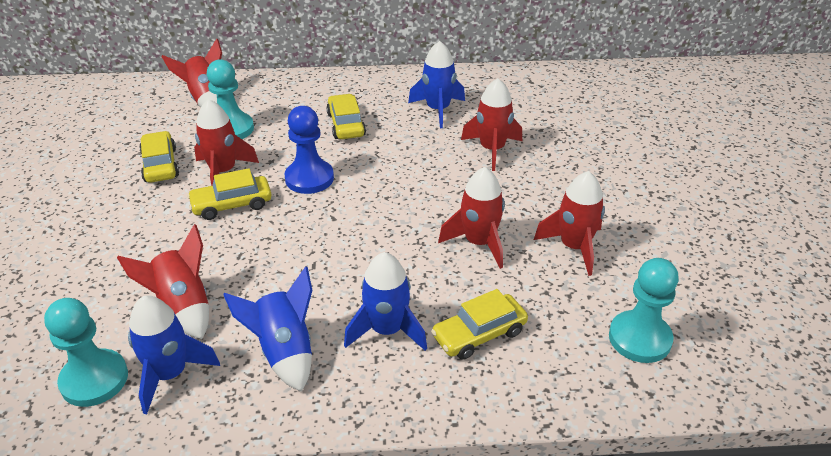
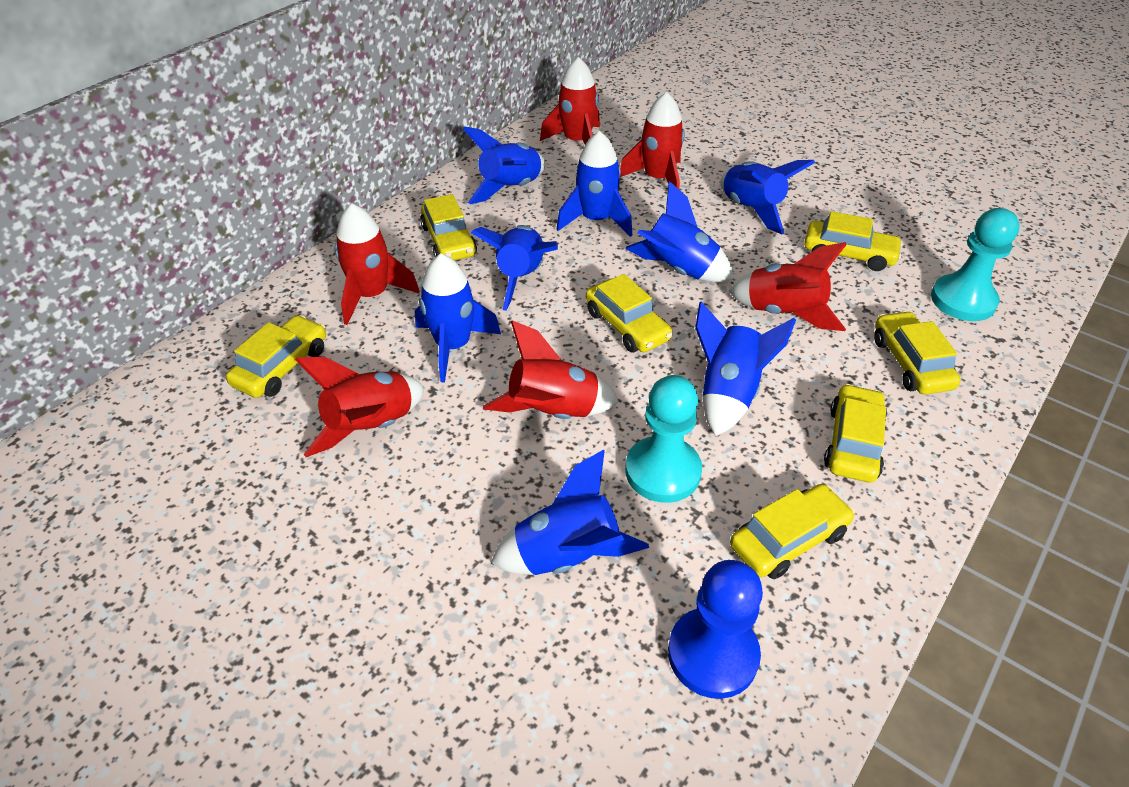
blue rocket: 4 -> 8
turquoise pawn: 3 -> 2
yellow car: 4 -> 7

